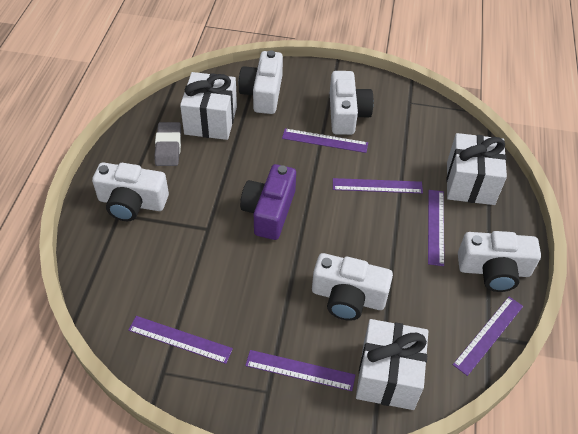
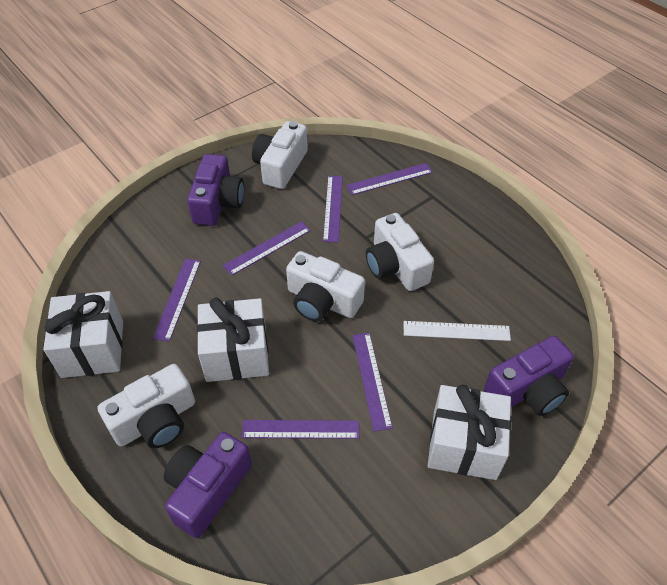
grey eraser: 1 -> 0
purple camera: 1 -> 3
white camera: 5 -> 4
white ruler: 0 -> 1

